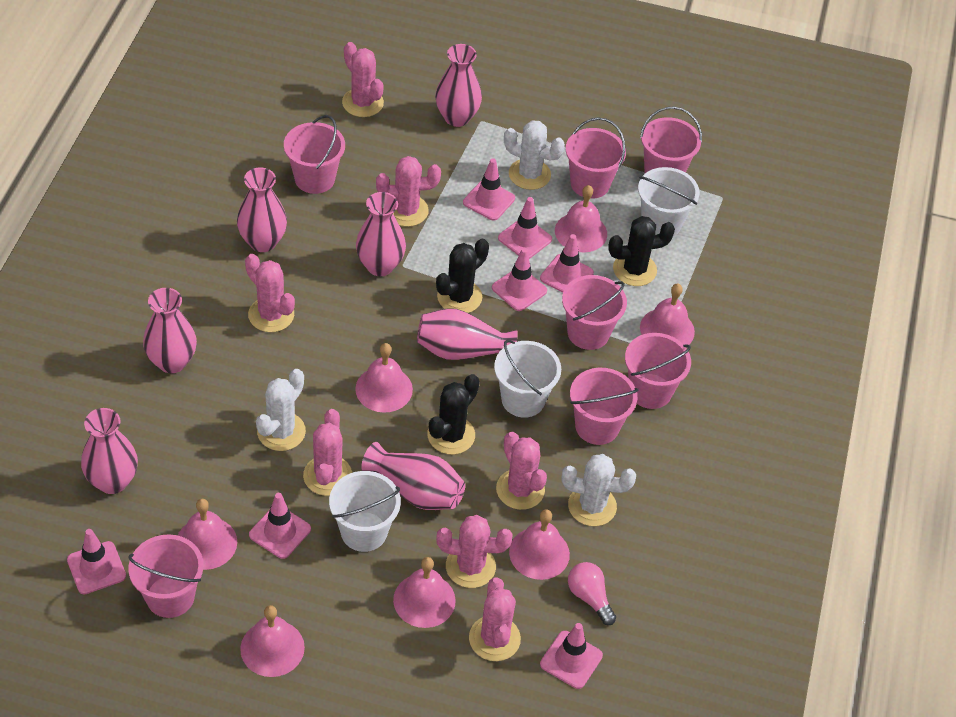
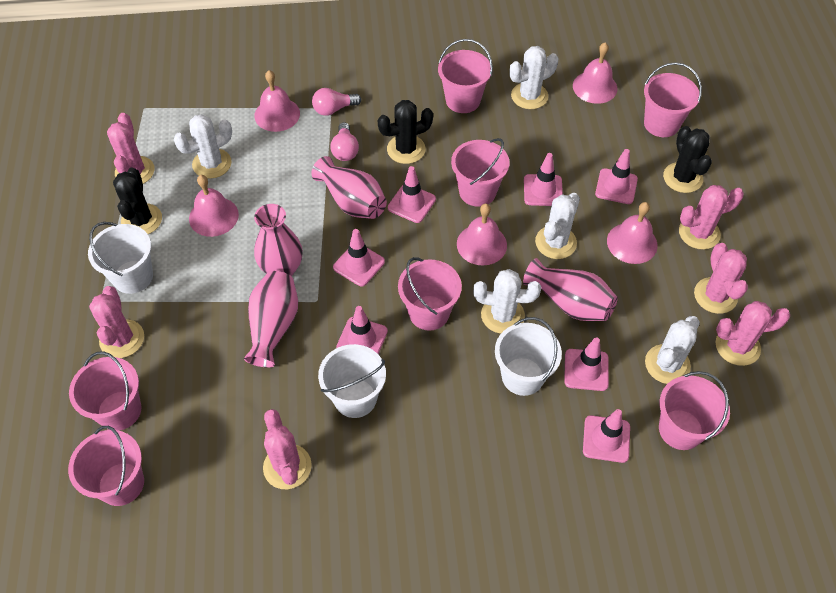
pink bell: 7 -> 5
pink cactus: 7 -> 6
pink light bulb: 1 -> 2
pink vase: 7 -> 4
white cactus: 3 -> 5

